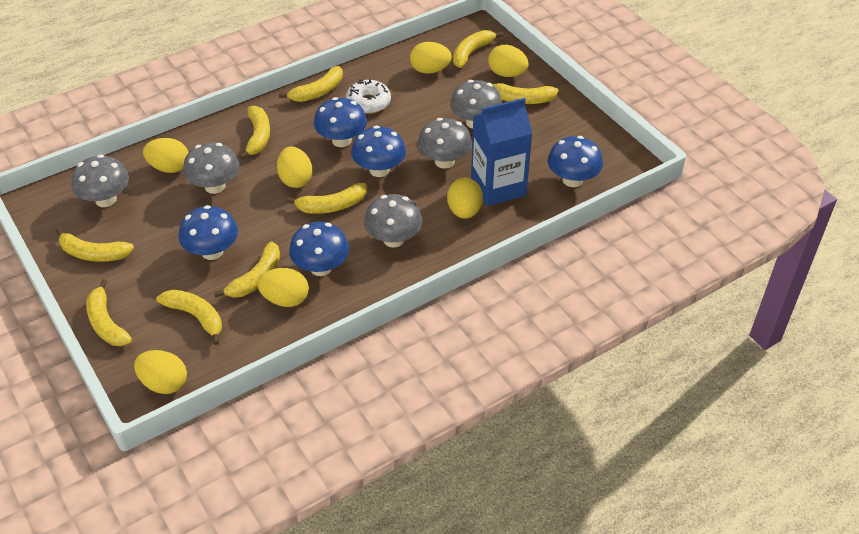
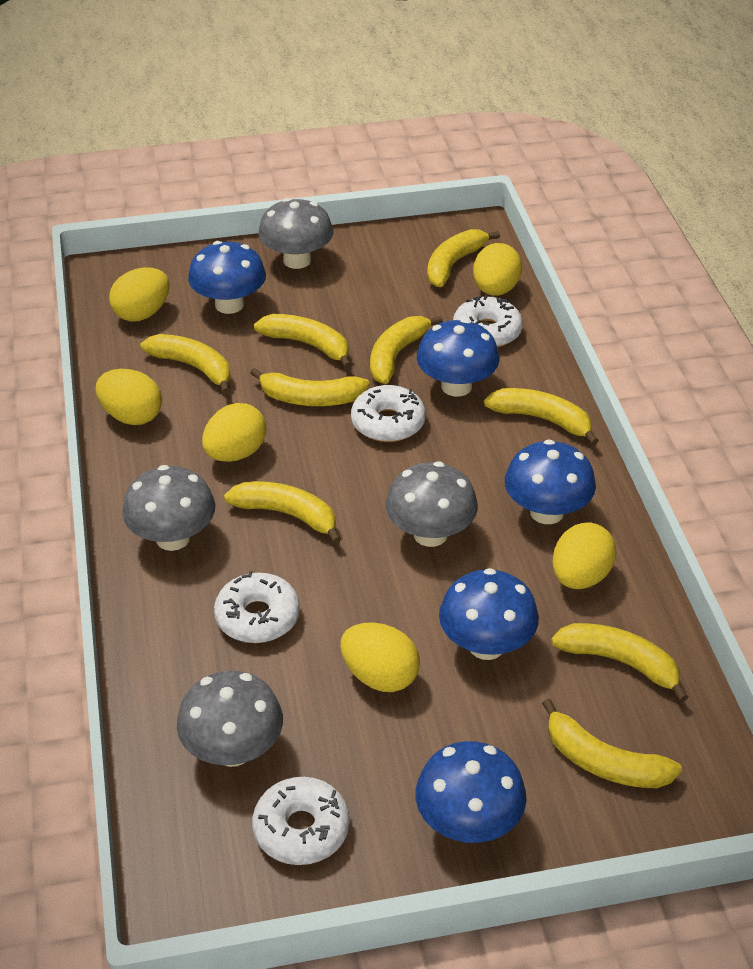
blue carton: 1 -> 0
grey mushroom: 5 -> 4
white donut: 1 -> 4
yellow egg: 7 -> 6

